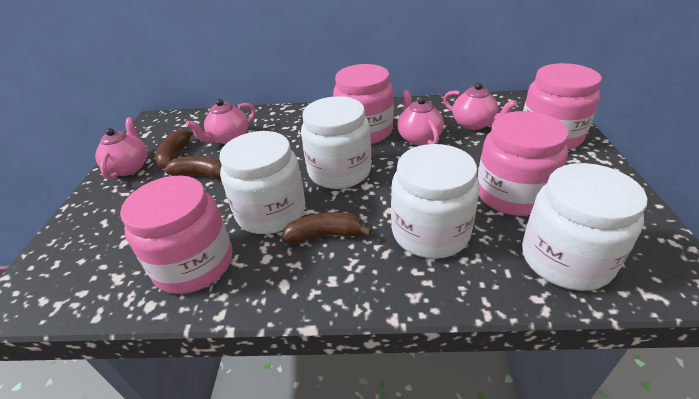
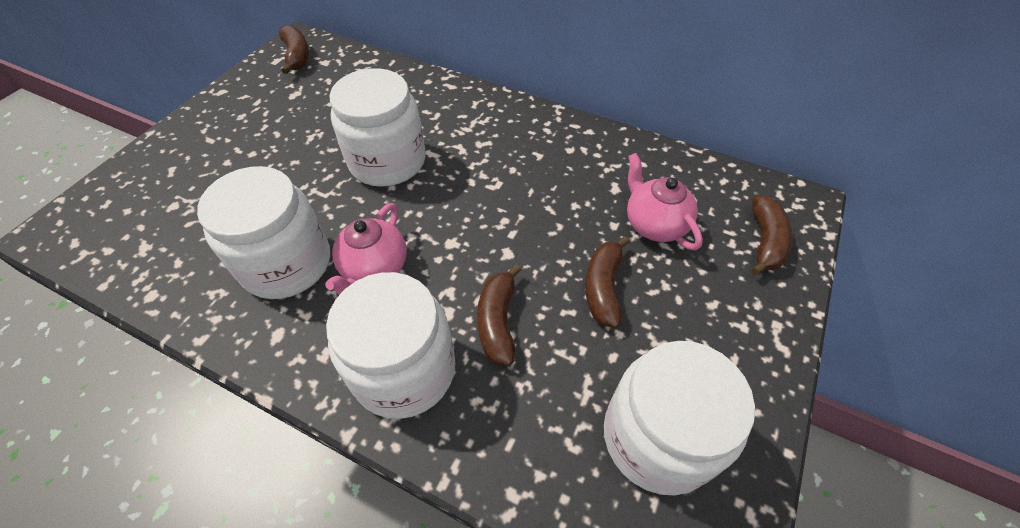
brown banana: 3 -> 4
pink jar: 4 -> 0
pink teapot: 4 -> 2

